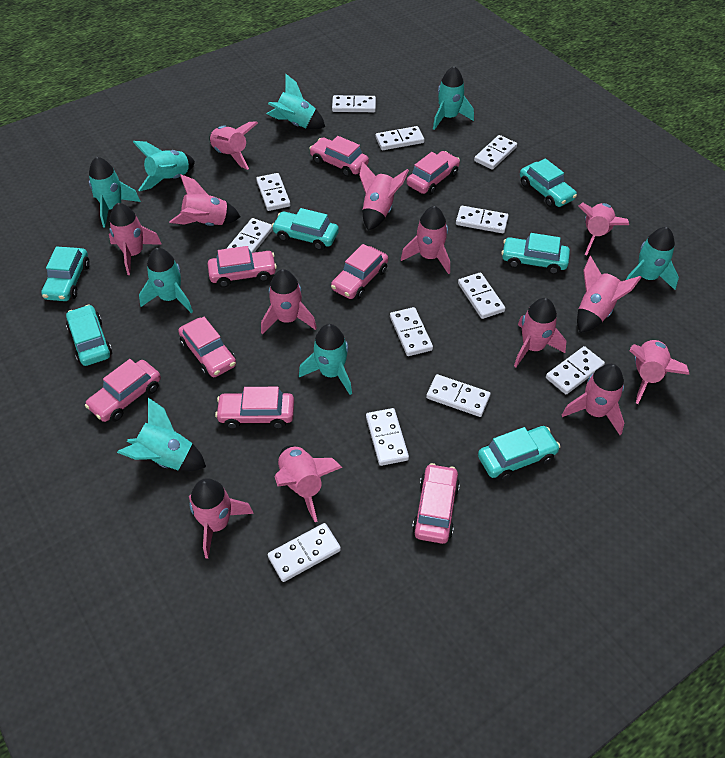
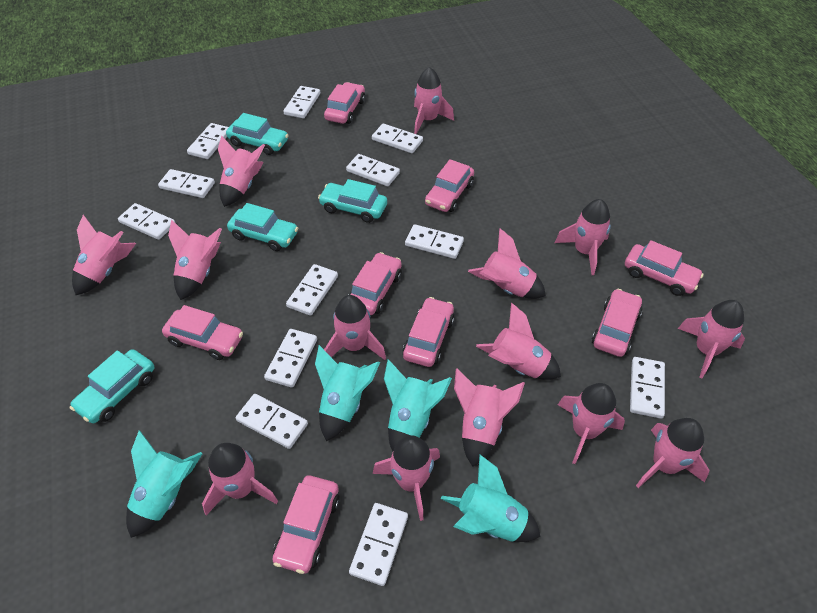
pink rocket: 13 -> 14
turquoise car: 6 -> 4
turquoise rocket: 8 -> 4

